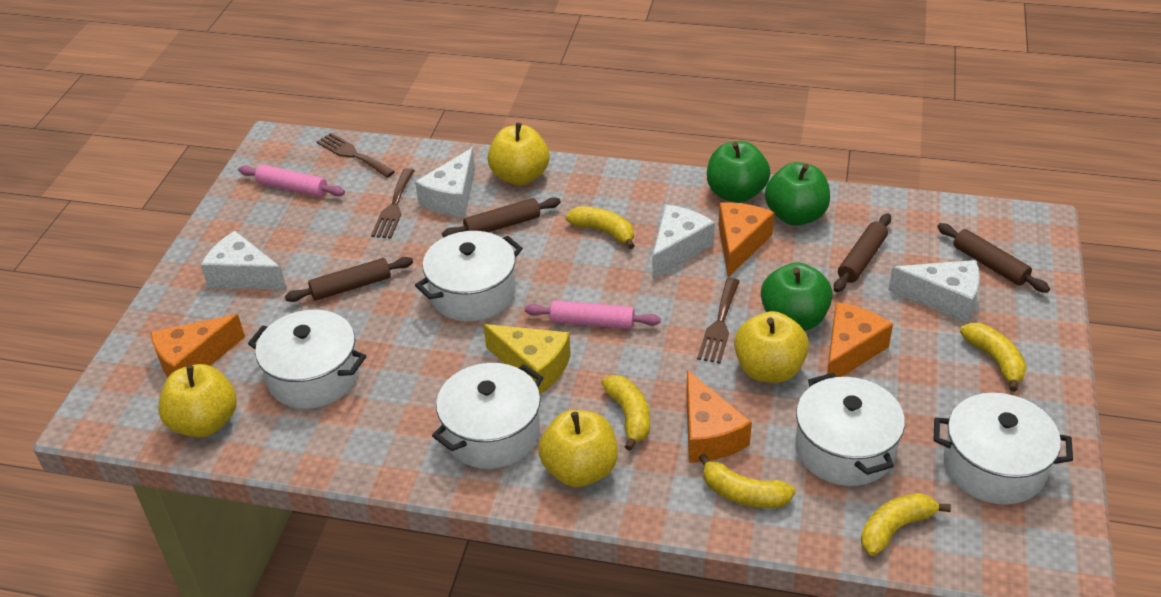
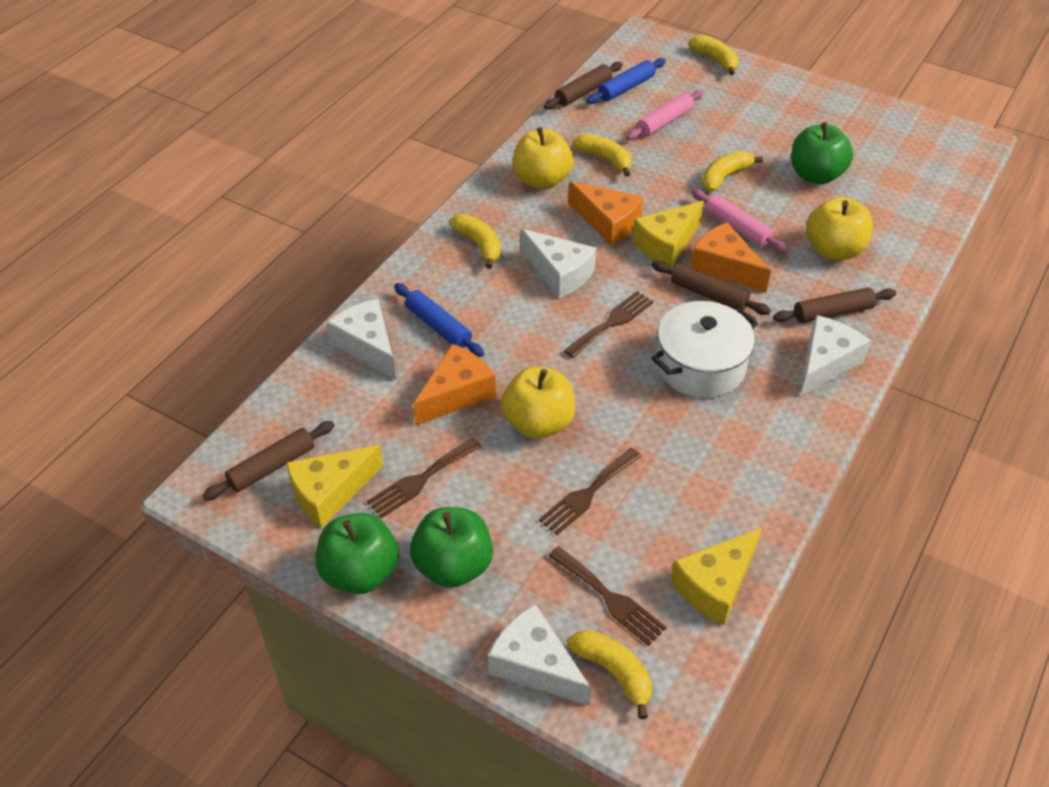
blue rolling pin: 0 -> 2
brown fork: 3 -> 4
orange cheese: 4 -> 3
white pot: 5 -> 1
yellow apple: 4 -> 3
yellow cheese: 1 -> 3

